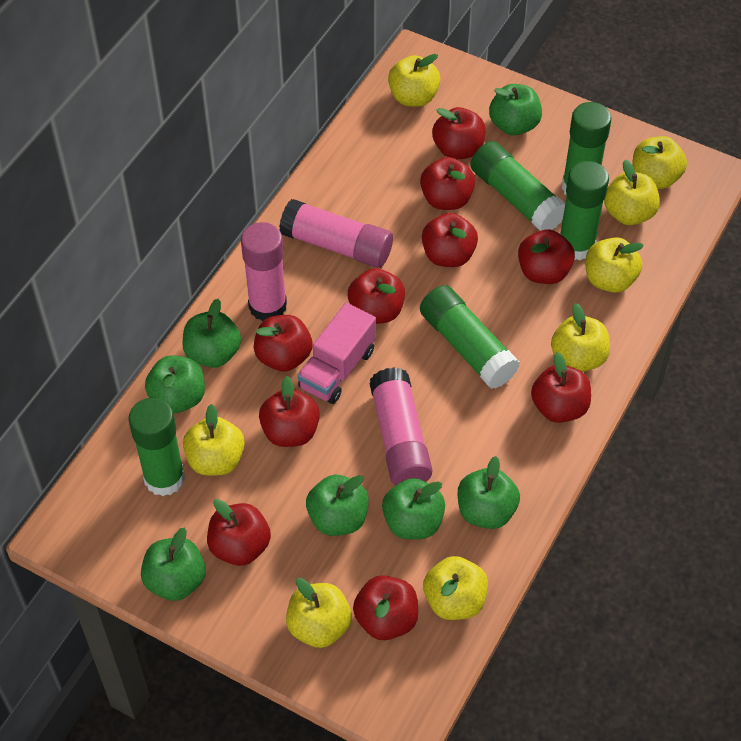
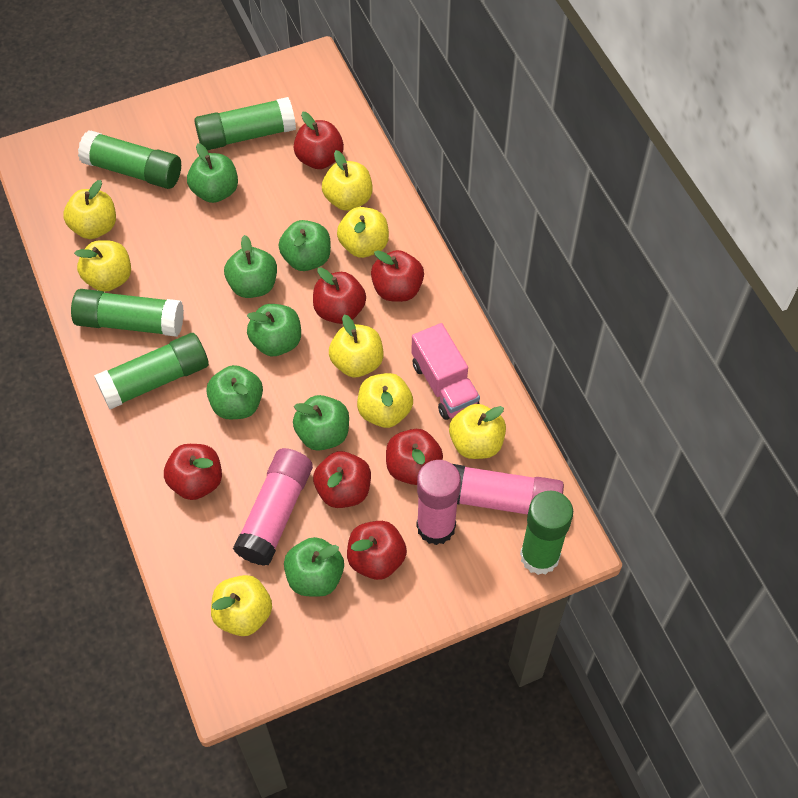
red apple: 10 -> 7

